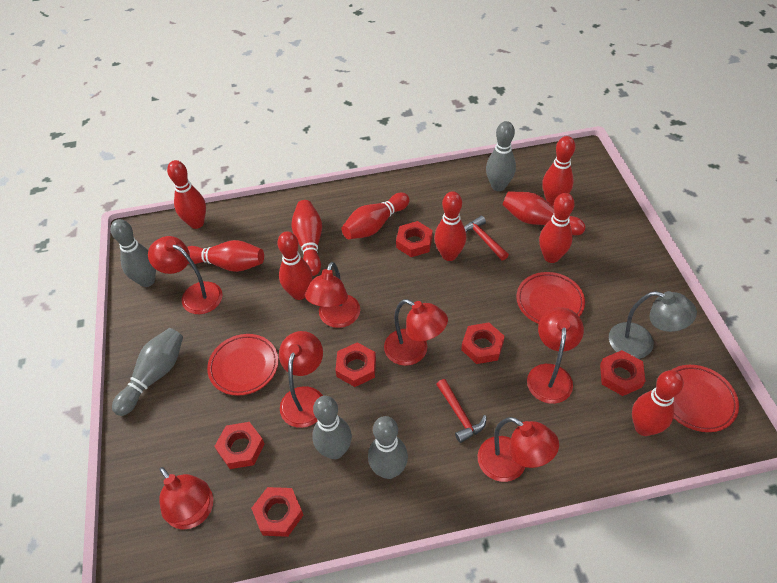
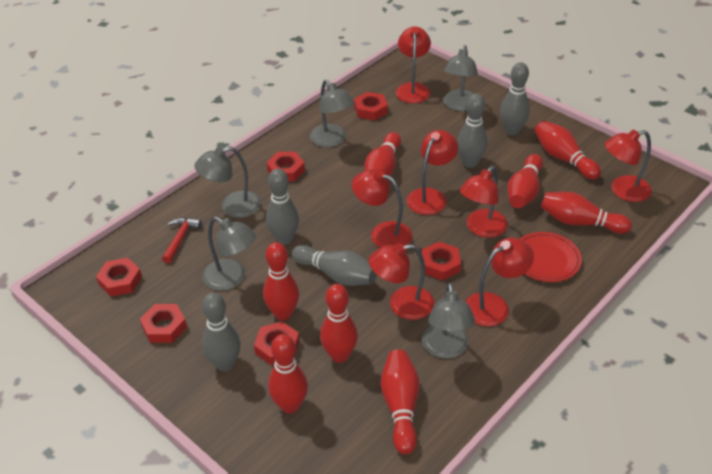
grey lamp: 1 -> 5
red bowling pin: 10 -> 8
red hammer: 2 -> 1
red plate: 3 -> 1

